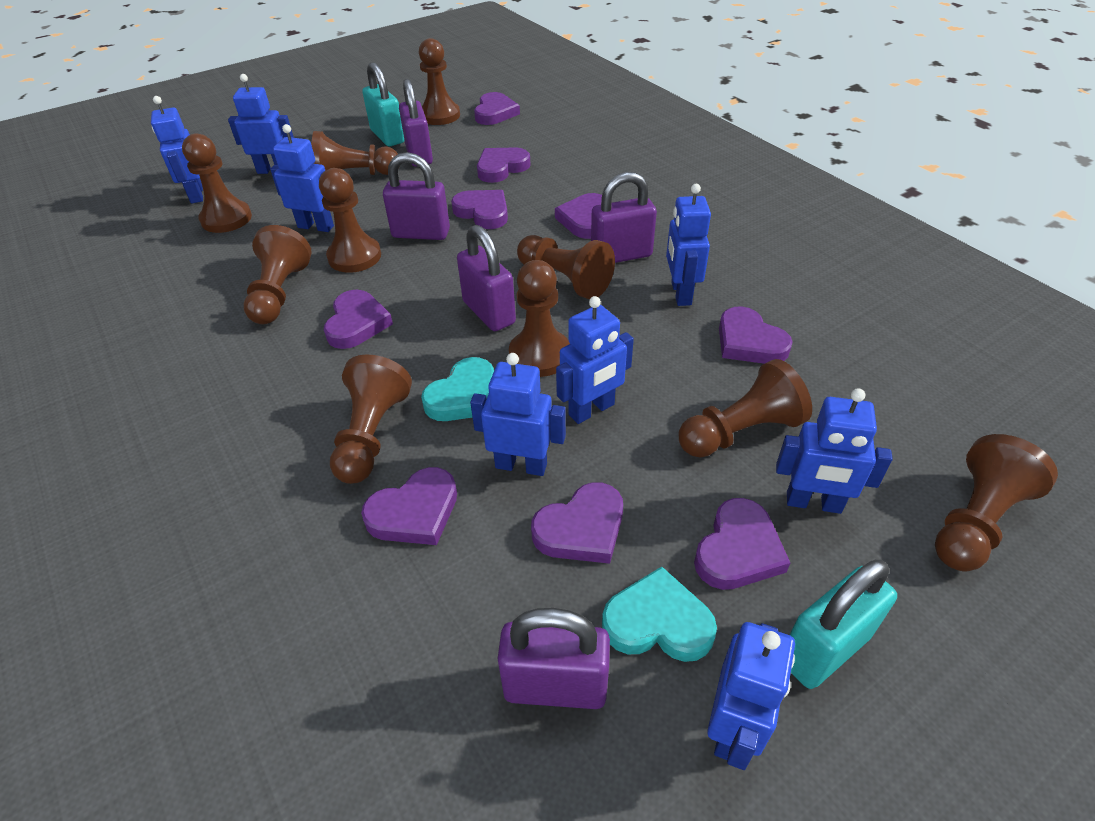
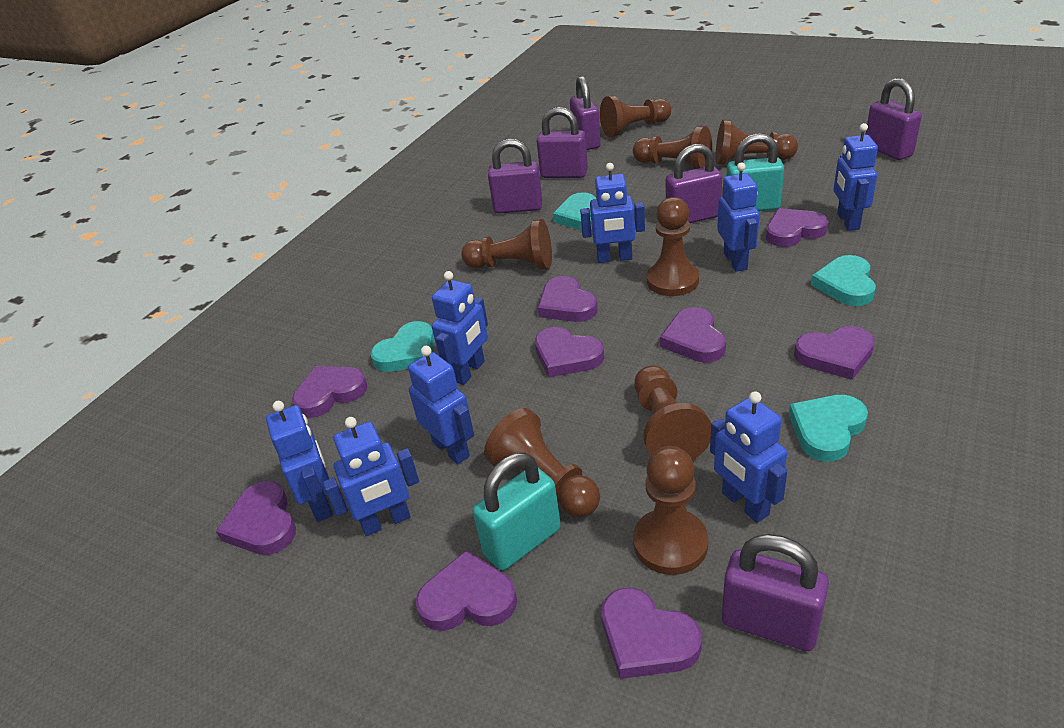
brown pawn: 10 -> 8
purple padlock: 5 -> 6
turquoise heart: 2 -> 4

